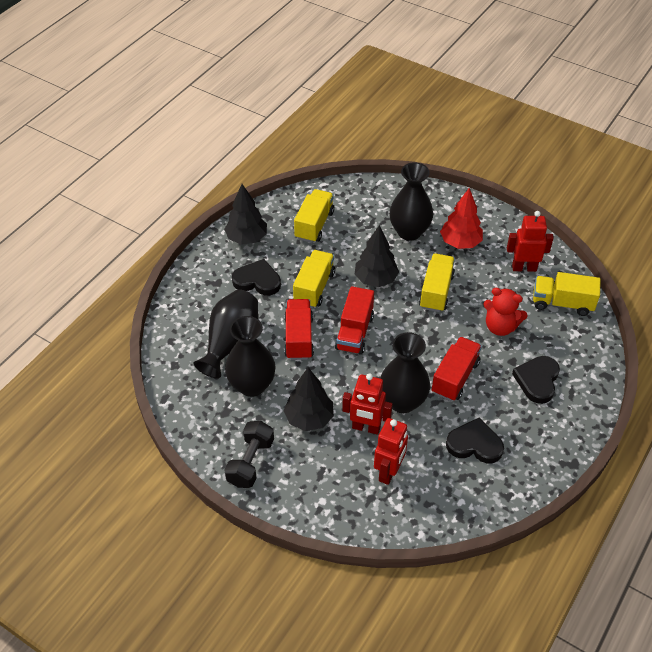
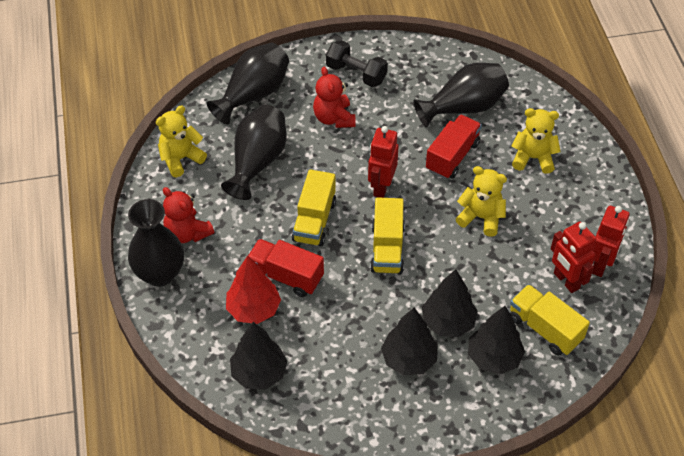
black heart: 3 -> 0
black tree: 3 -> 4
red teddy bear: 1 -> 2
red truck: 3 -> 2
yellow teddy bear: 0 -> 3
yellow truck: 4 -> 3

